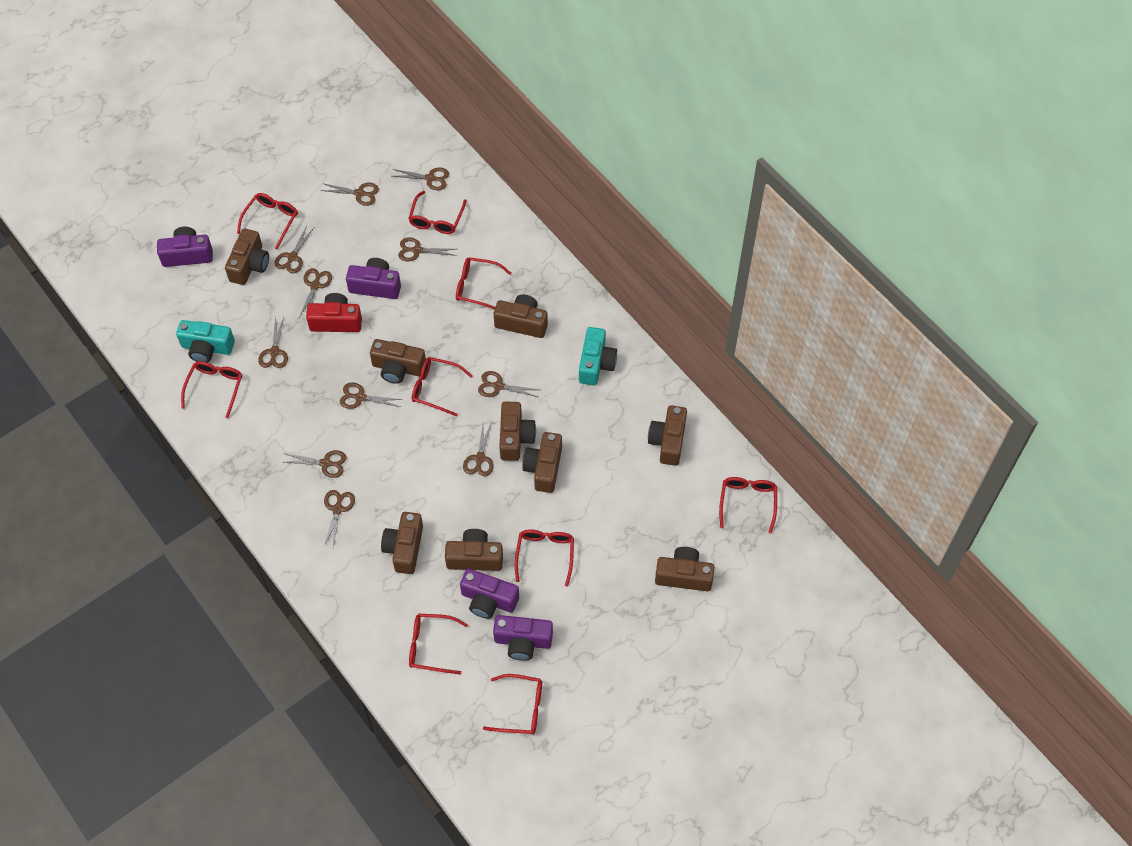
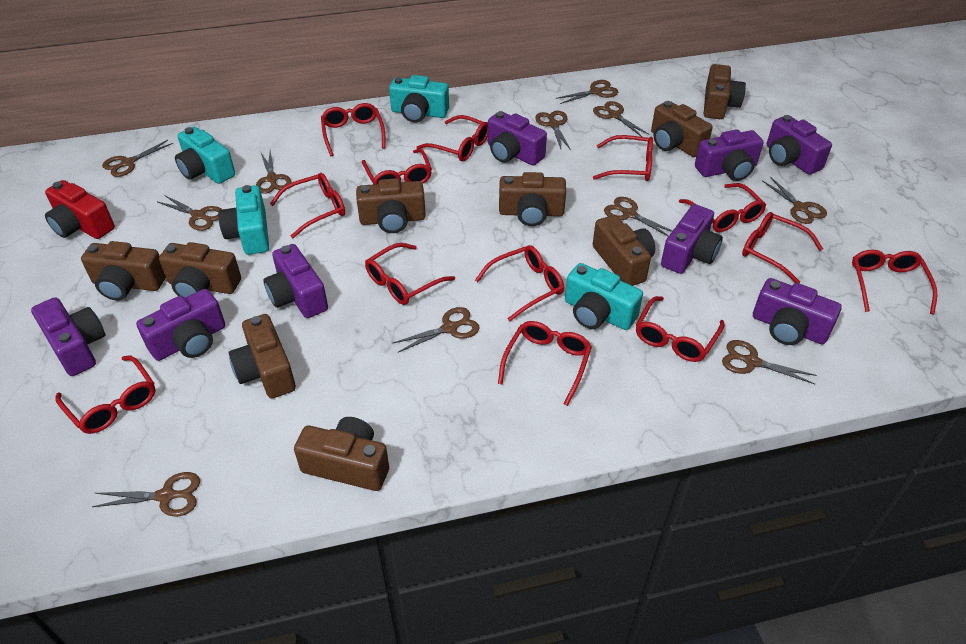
purple camera: 4 -> 8
red glasses: 9 -> 13
turquoise camera: 2 -> 4

